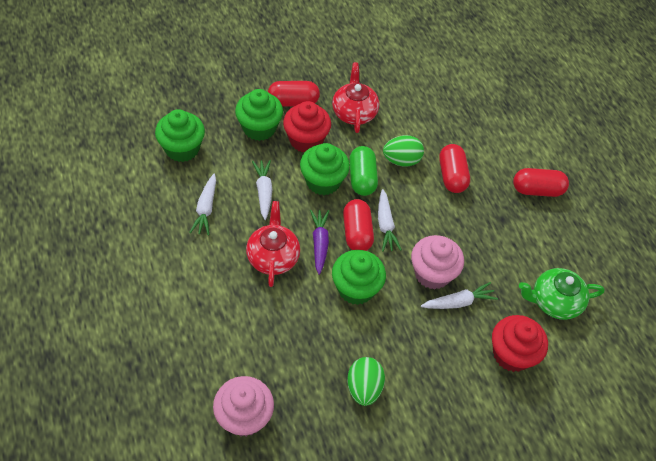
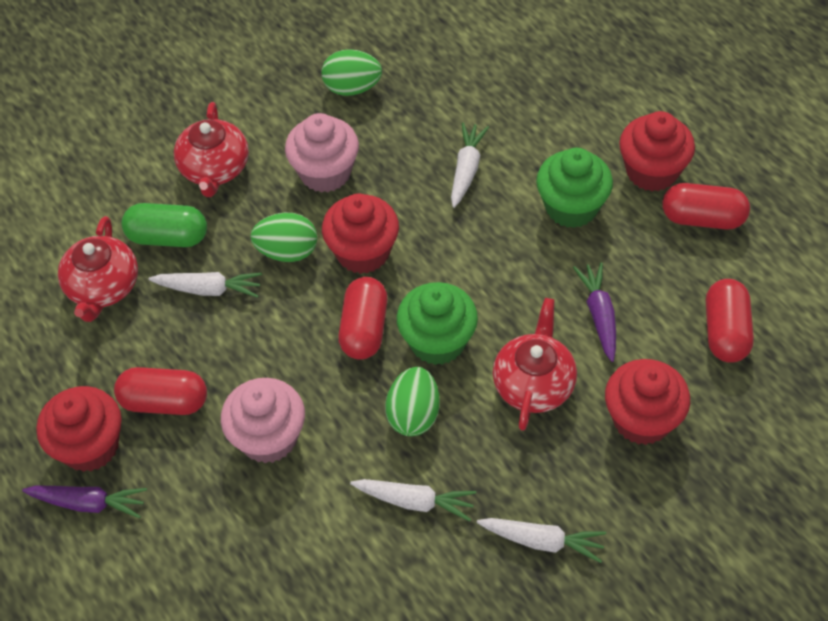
green cupcake: 4 -> 2
green egg: 2 -> 3
green teapot: 1 -> 0
purple carrot: 1 -> 2
red cupcake: 2 -> 4
red teapot: 2 -> 3

